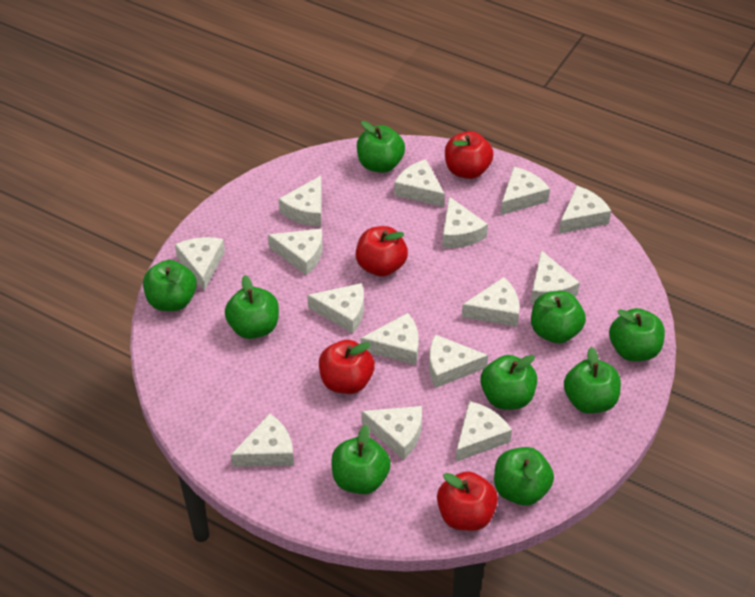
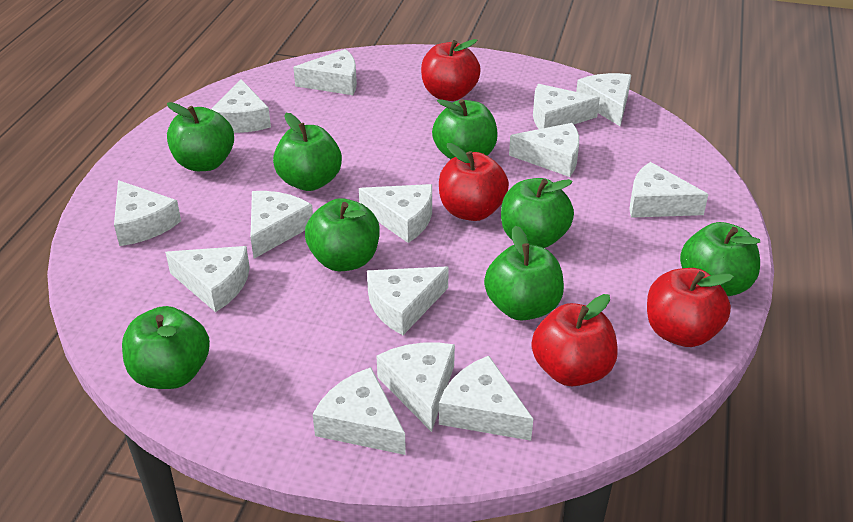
green apple: 9 -> 8
white cheese: 15 -> 14

